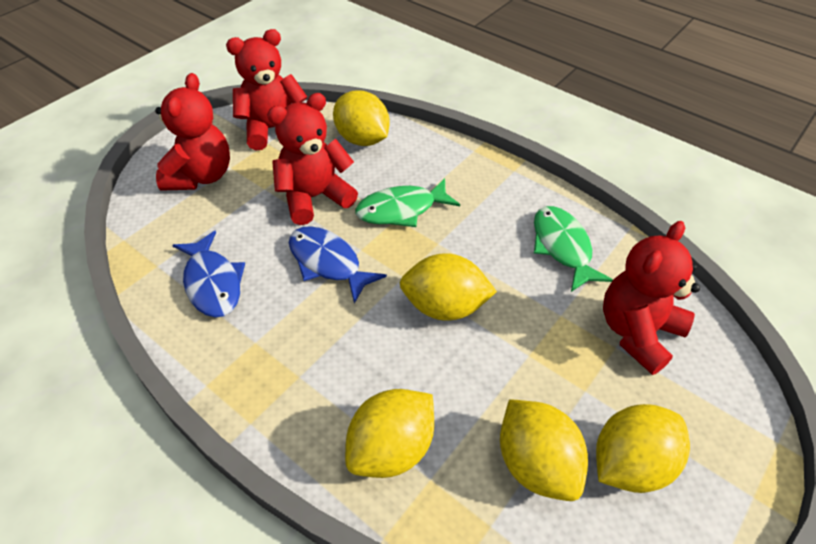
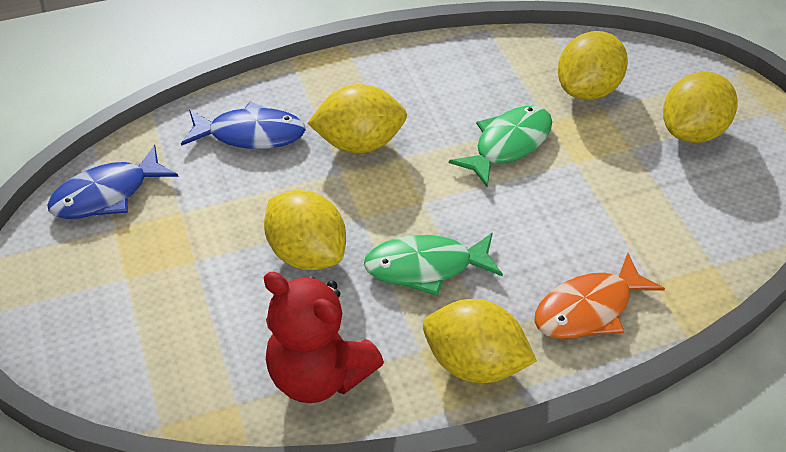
orange fish: 0 -> 1
red teddy bear: 4 -> 1

